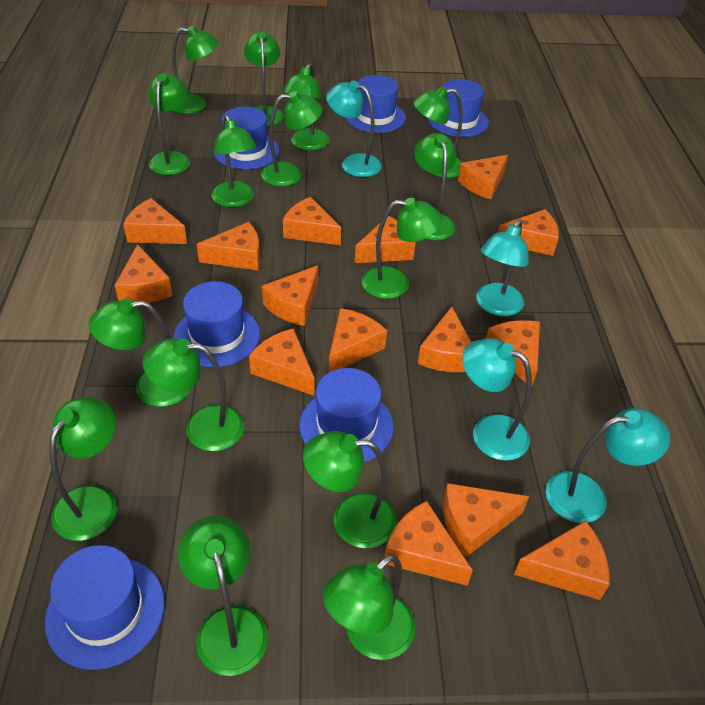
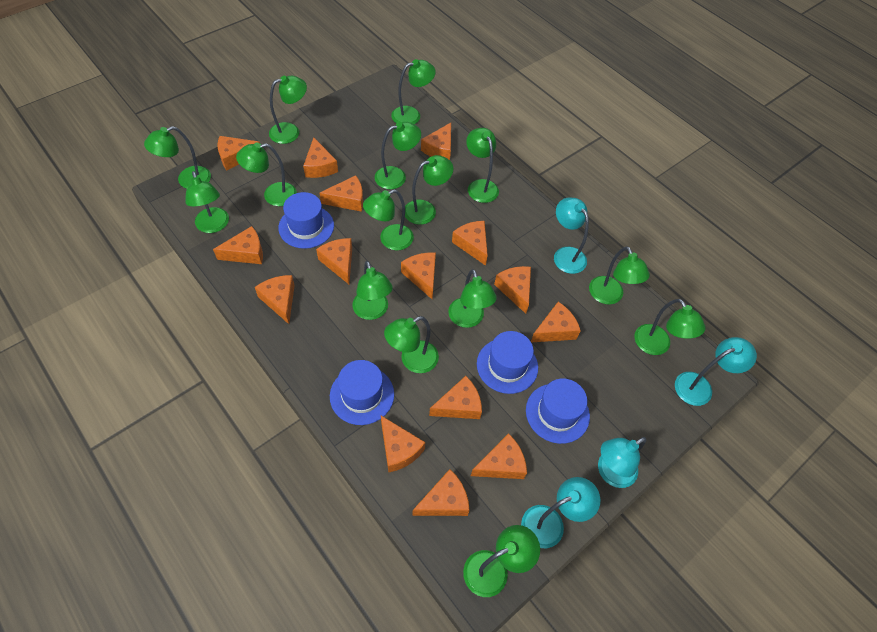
blue hat: 6 -> 4

